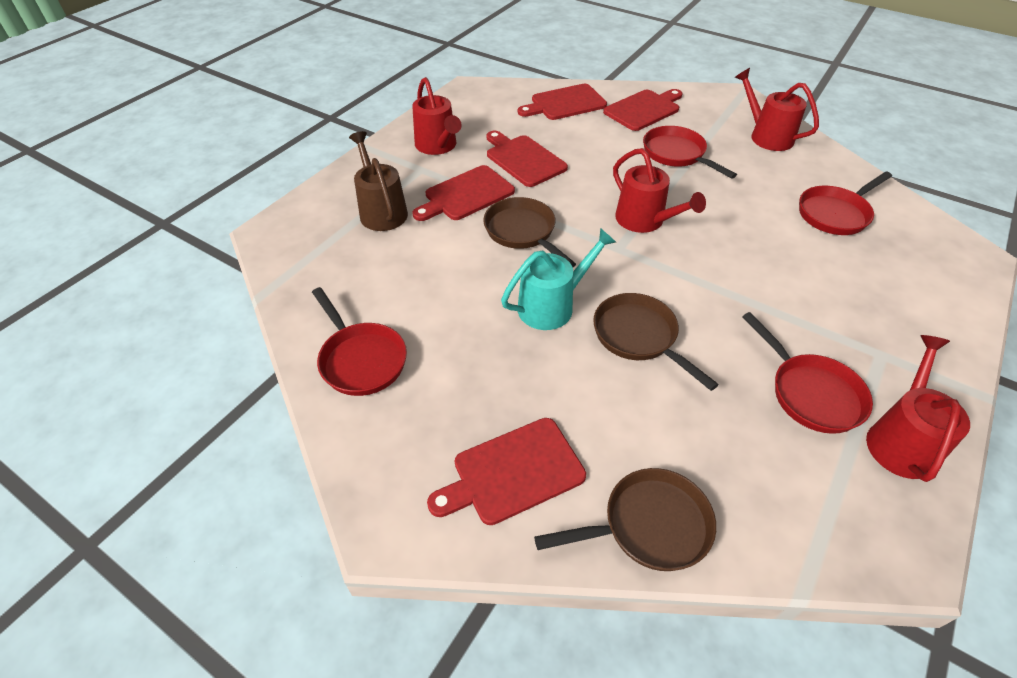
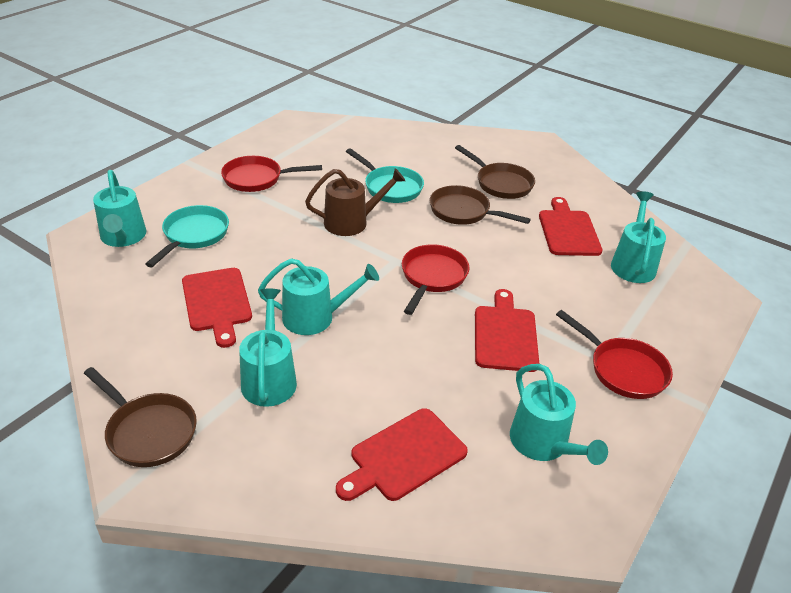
red cutting board: 5 -> 4
red pan: 4 -> 3
red watering can: 4 -> 0
turquoise pan: 0 -> 2
turquoise watering can: 1 -> 5

